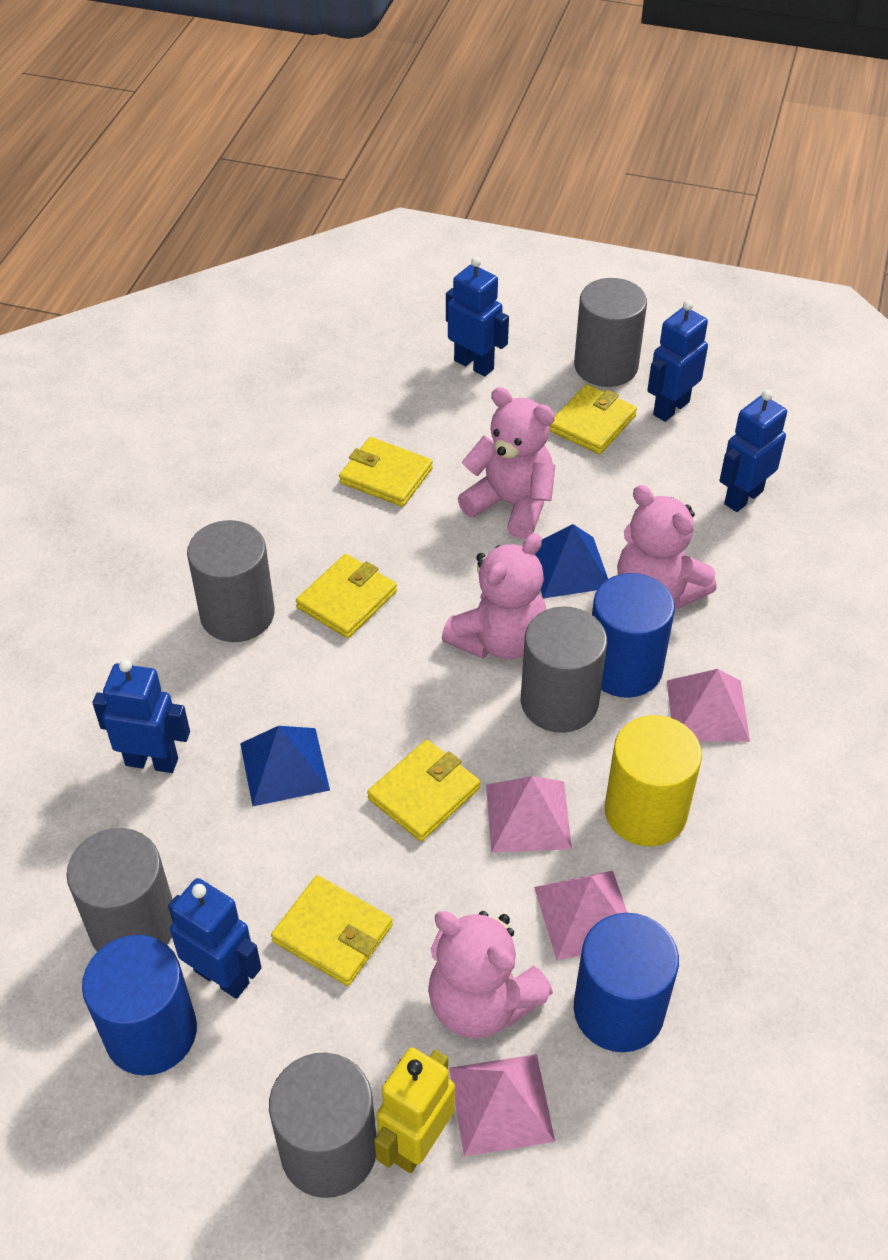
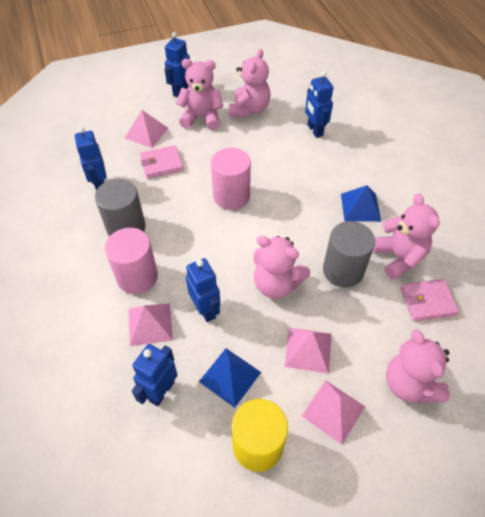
blue cylinder: 3 -> 0
grey cylinder: 5 -> 2
pink cylinder: 0 -> 2
pink teddy bear: 4 -> 5
pink wallet: 0 -> 2
yellow robot: 1 -> 0
yellow wallet: 5 -> 0

